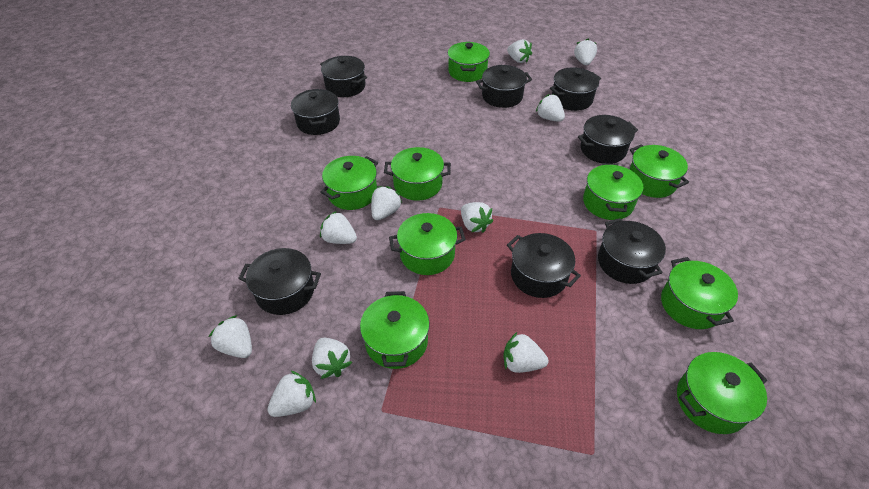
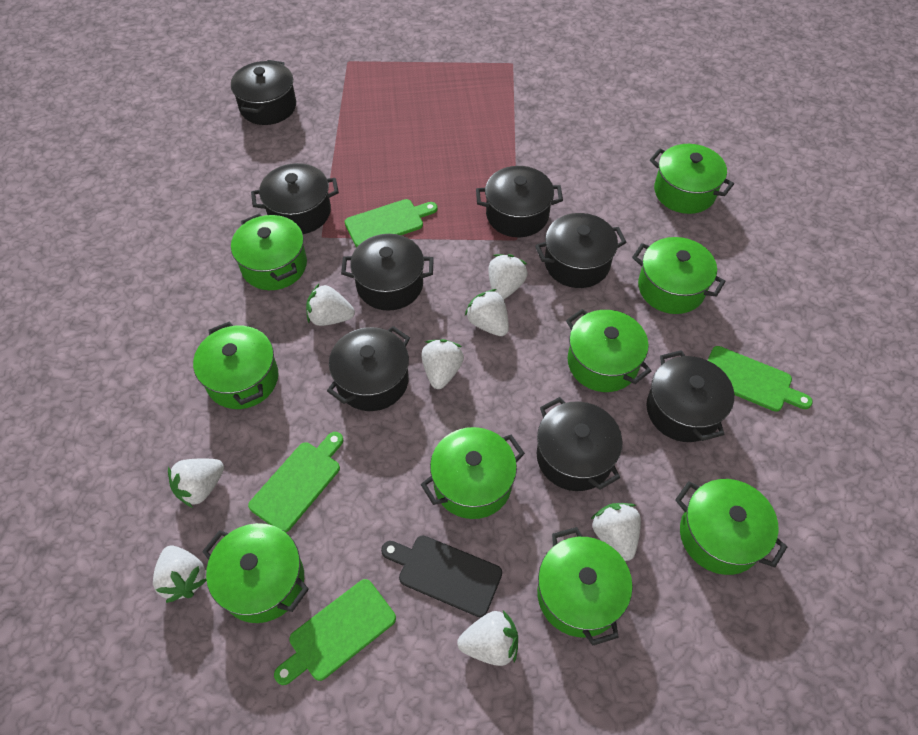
black cutting board: 0 -> 1
green cutting board: 0 -> 4
white strawberry: 10 -> 8

